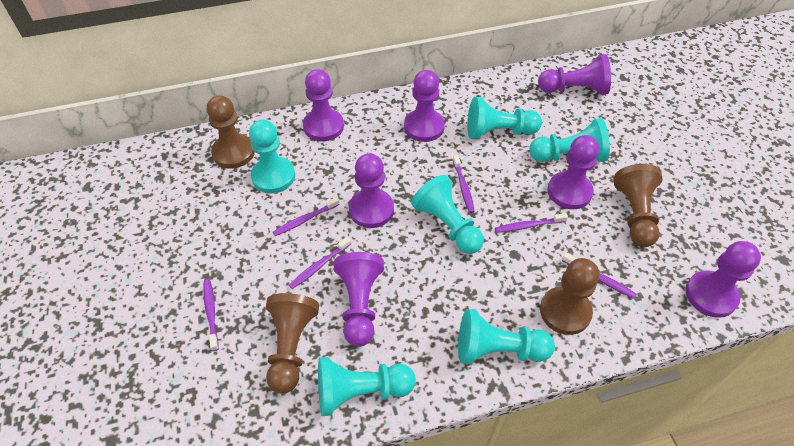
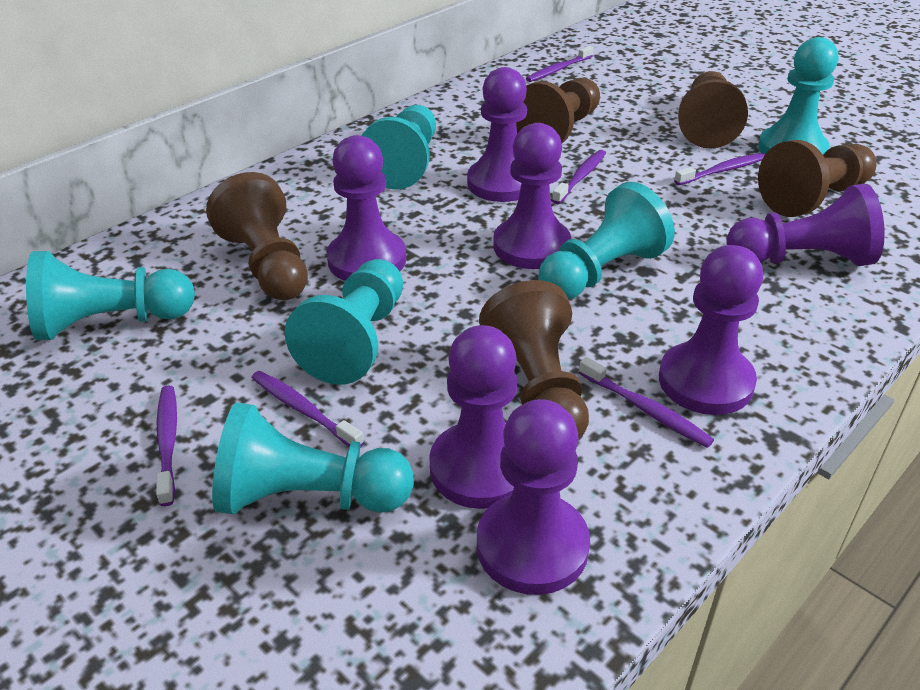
brown pawn: 4 -> 5

